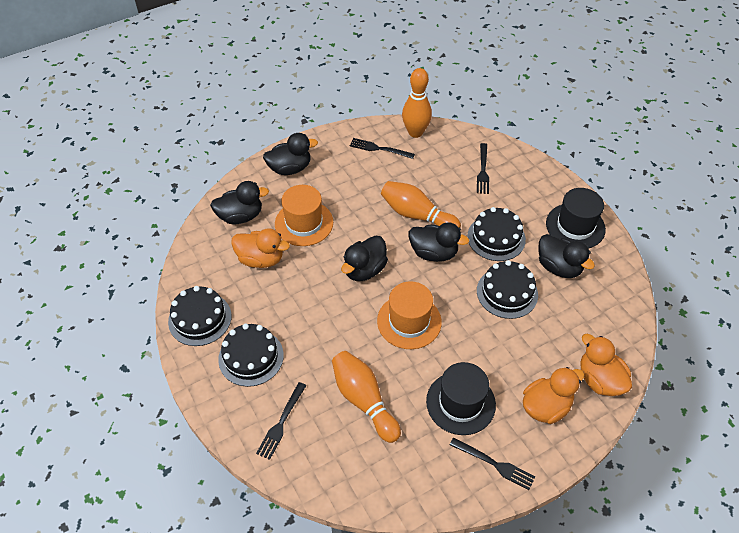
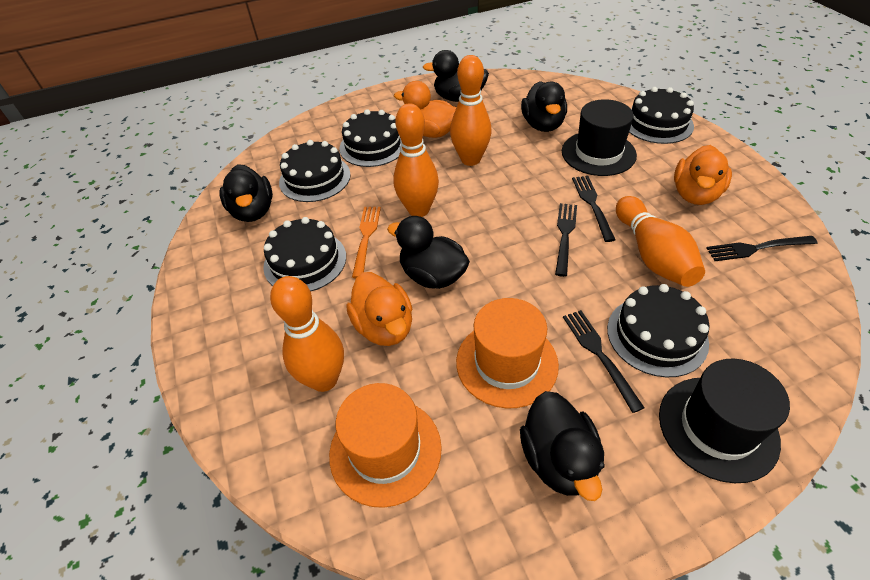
black cake: 4 -> 5
orange bowling pin: 3 -> 4
orange fork: 0 -> 1

